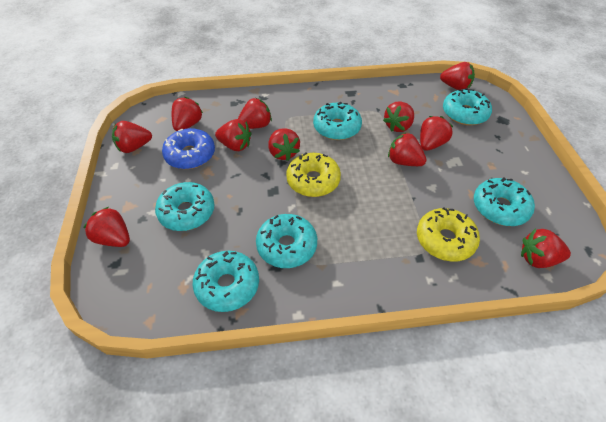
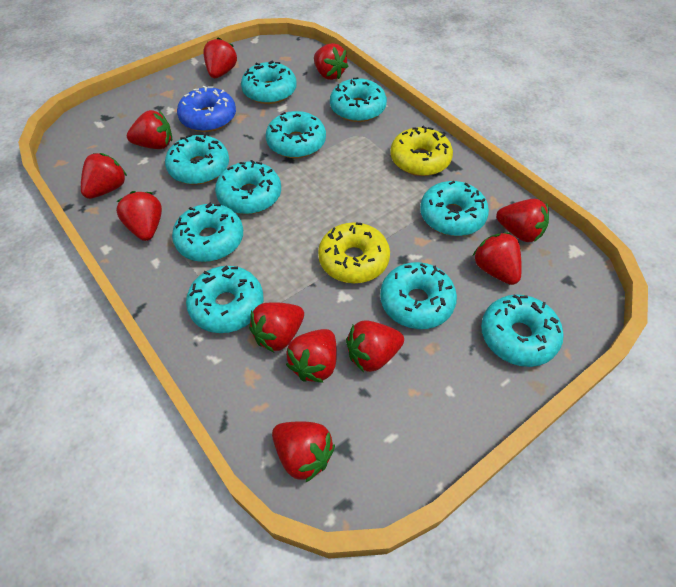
turquoise donut: 6 -> 10

